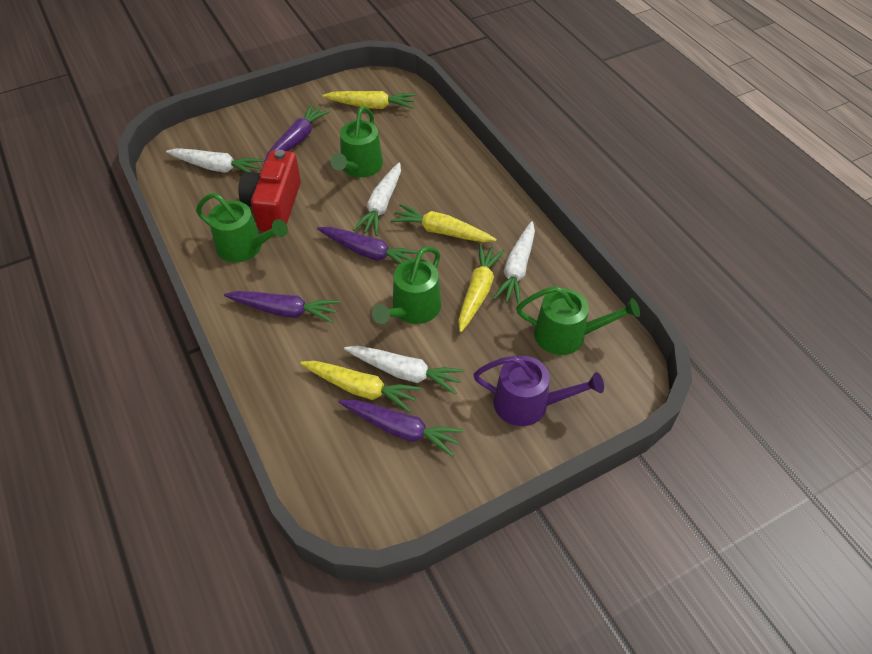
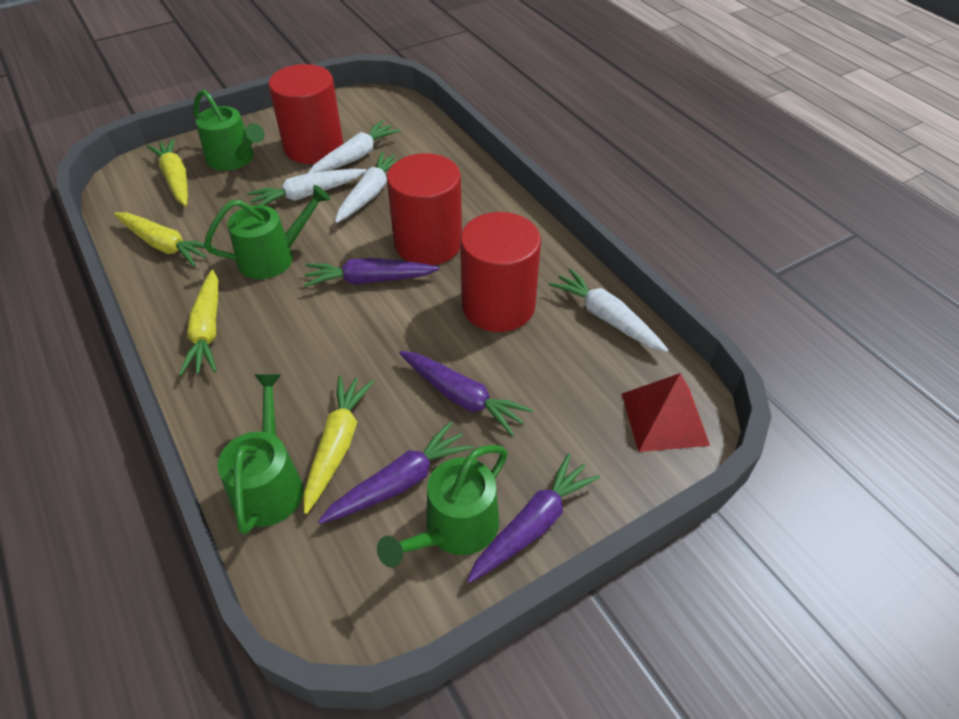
purple watering can: 1 -> 0
red camera: 1 -> 0
red cylinder: 0 -> 3
red pyramid: 0 -> 1

